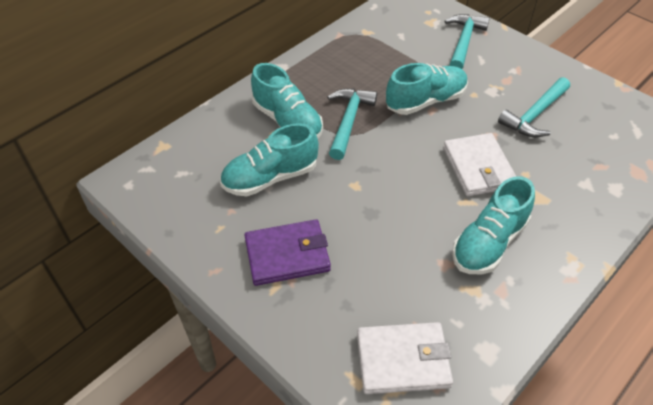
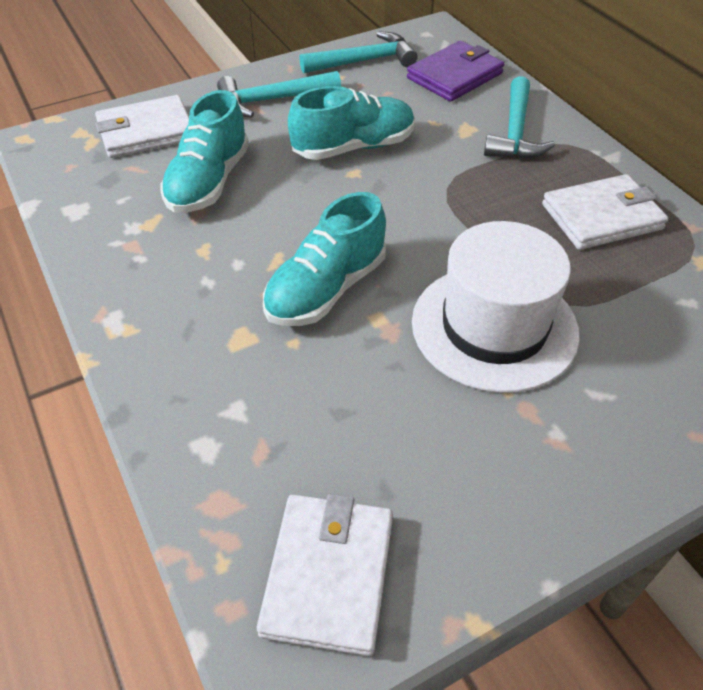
turquoise shoe: 4 -> 3
white hat: 0 -> 1
white wallet: 2 -> 3

